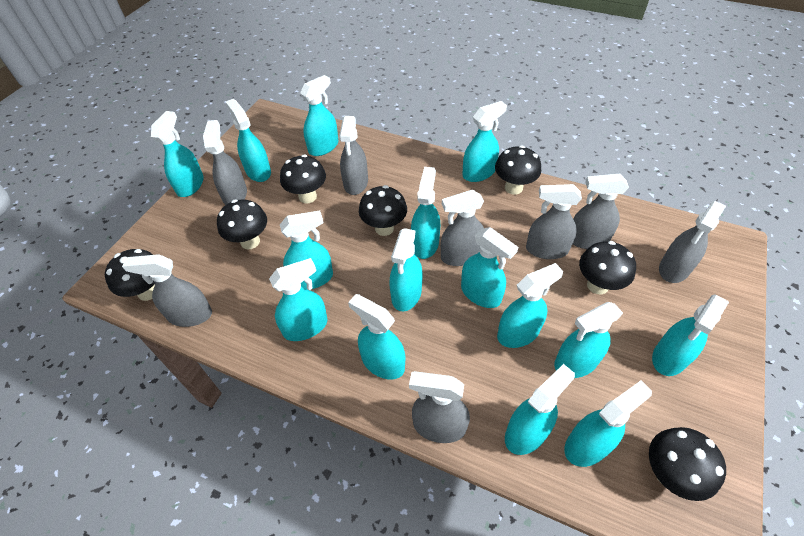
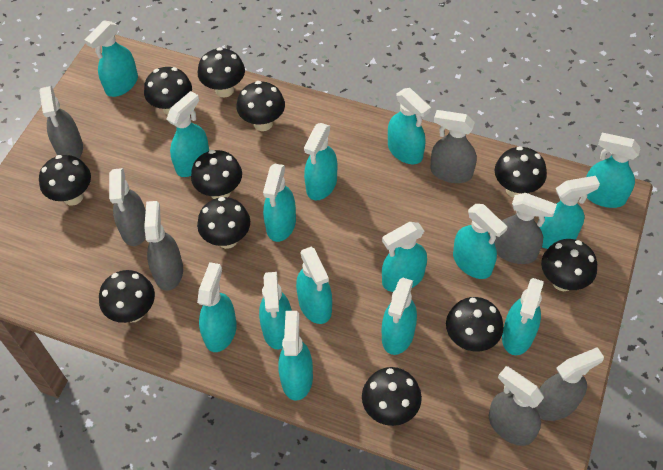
black mushroom: 7 -> 11
grey spray bottle: 8 -> 7

